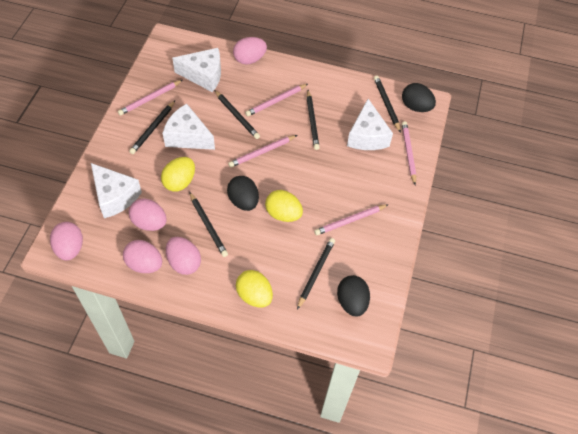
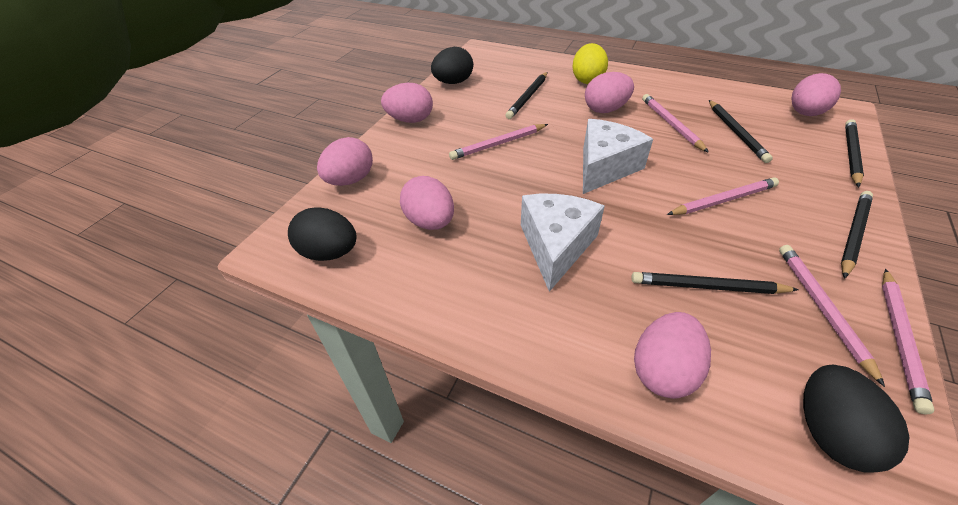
black pencil: 6 -> 5
pink egg: 5 -> 6
white cheese: 4 -> 2
yellow egg: 3 -> 1

